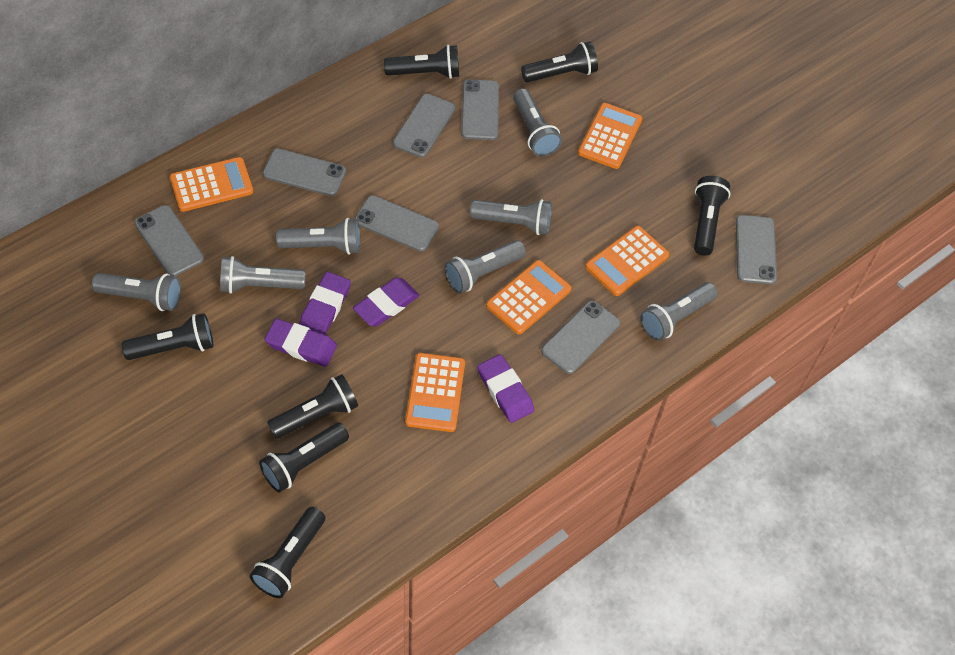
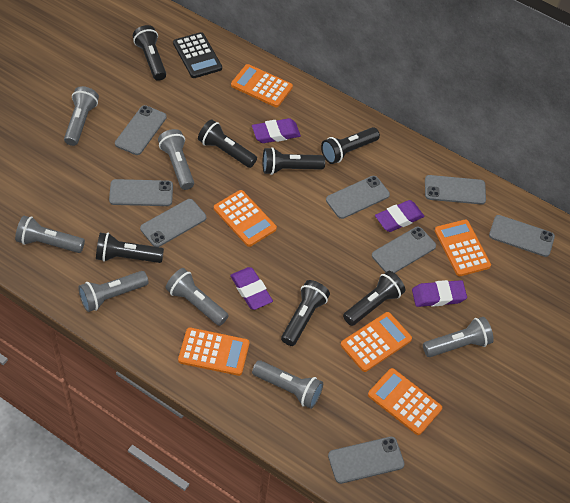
black calculator: 0 -> 1
grey phone: 7 -> 8
orange calculator: 5 -> 6

